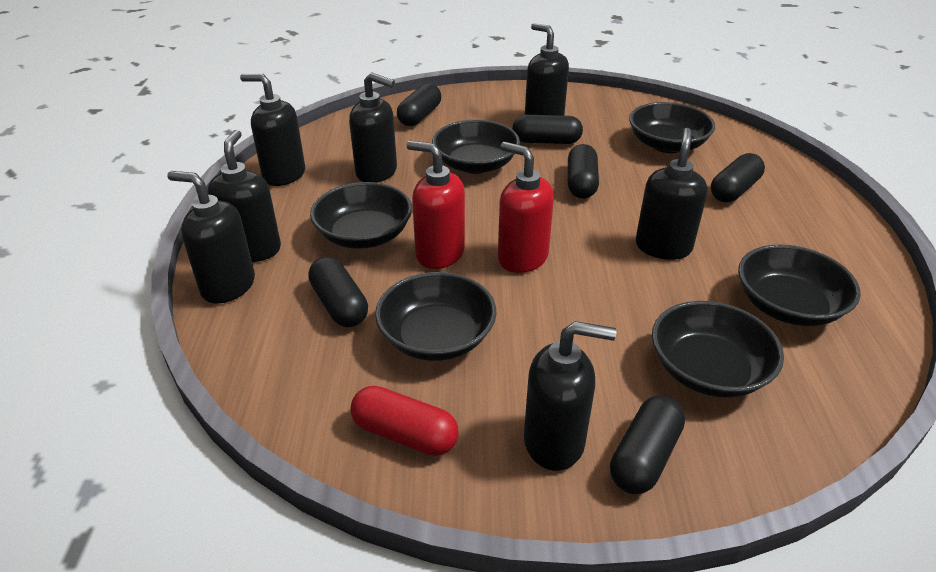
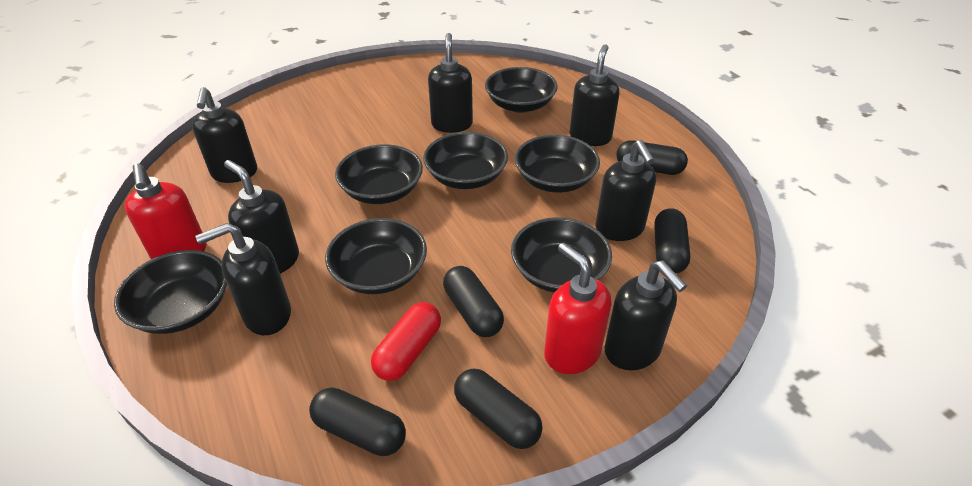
black bowl: 6 -> 7
black capsule: 6 -> 5

